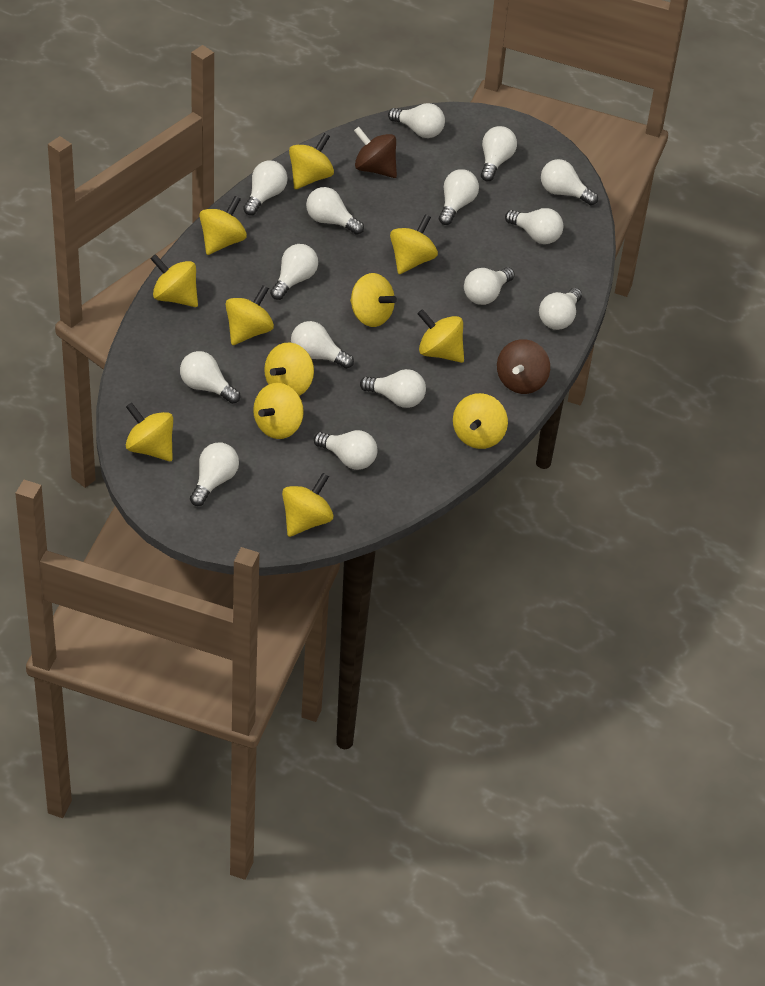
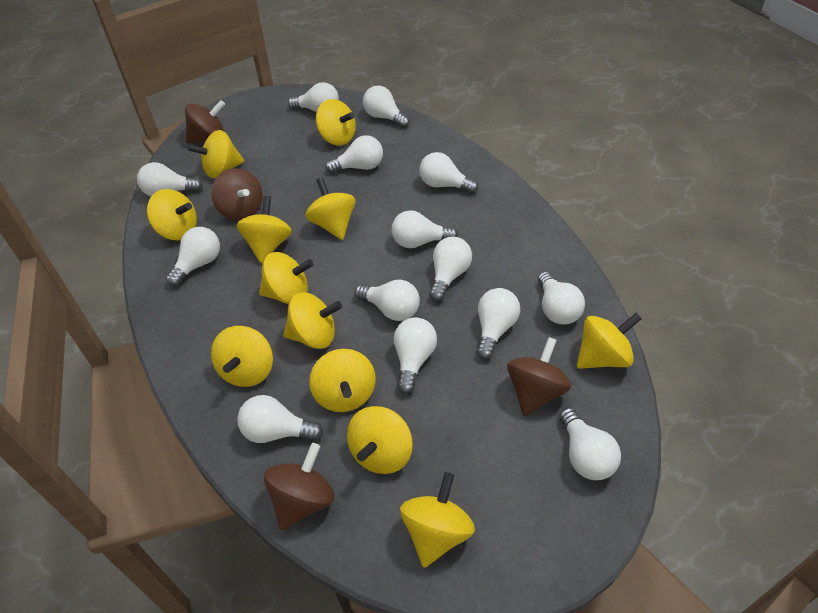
brown spinning top: 2 -> 4
white light bulb: 15 -> 14

